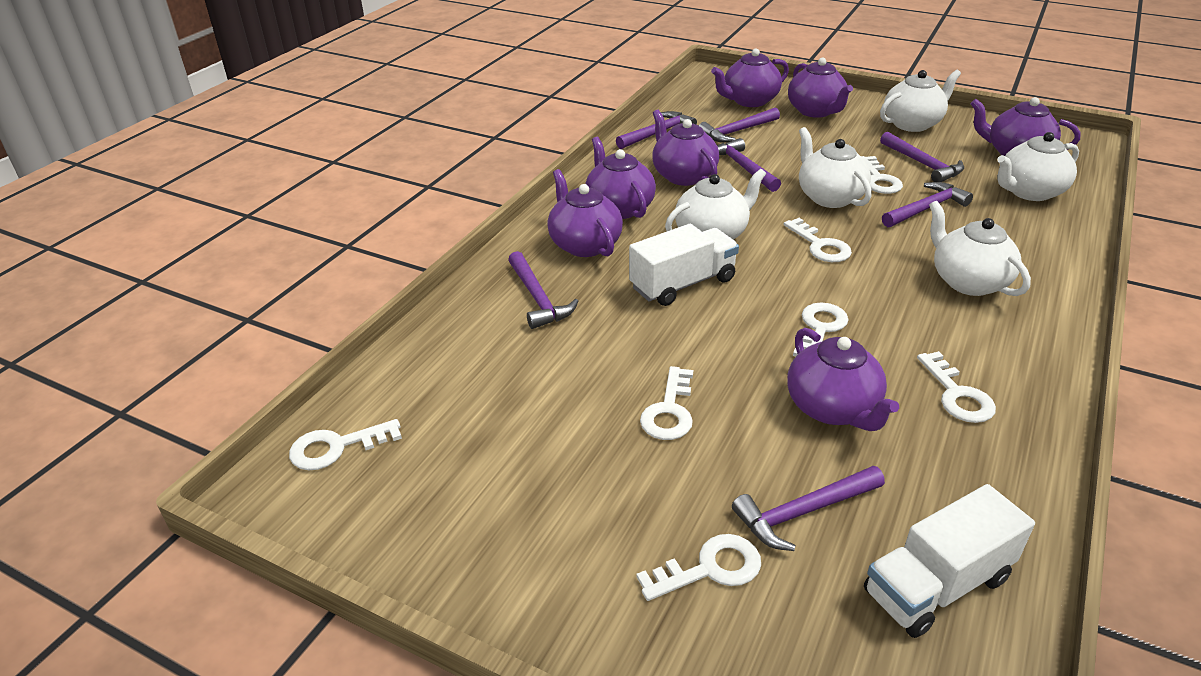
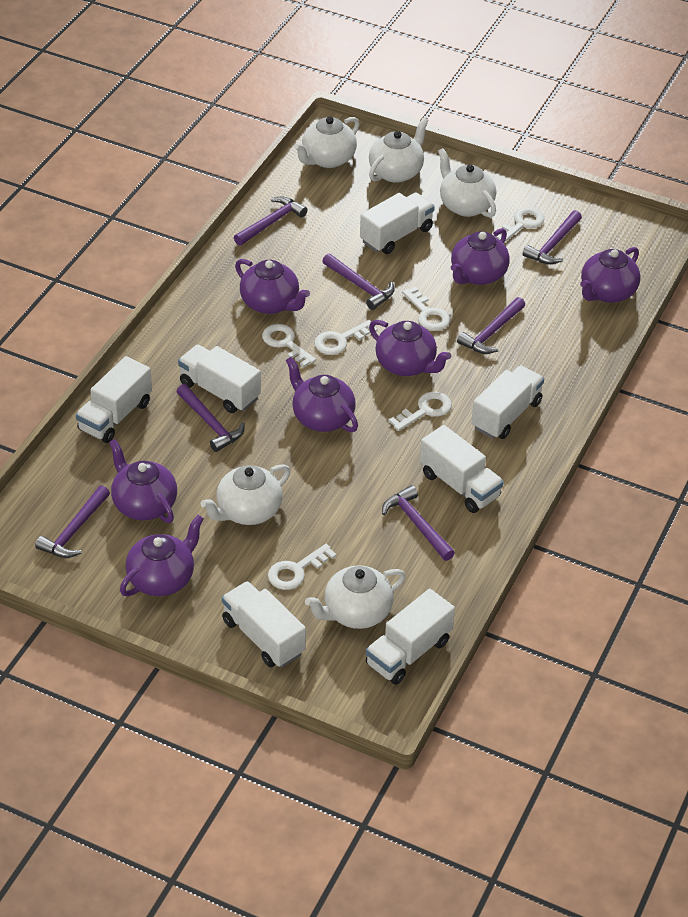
white key: 7 -> 6
white truck: 2 -> 7

